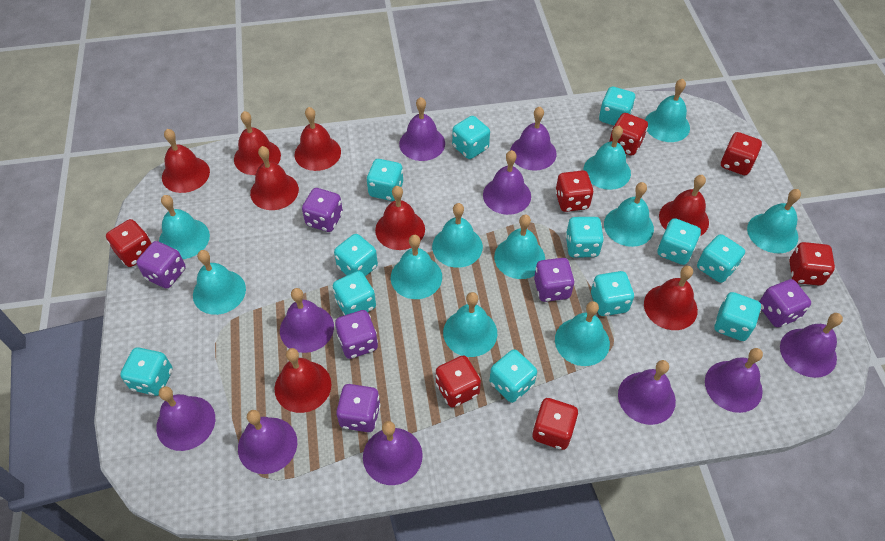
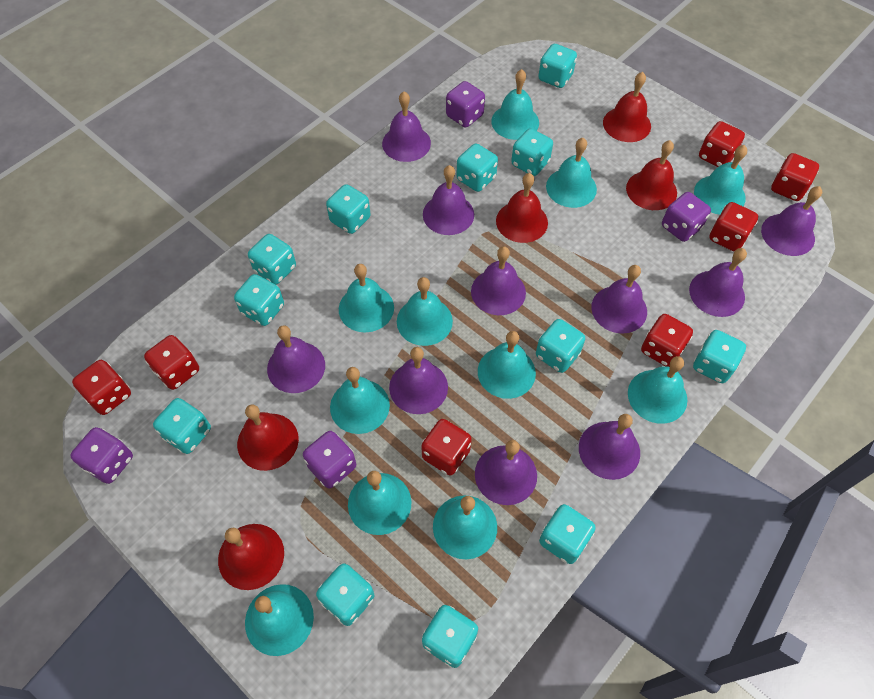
purple dice: 6 -> 4
red bell: 8 -> 5

